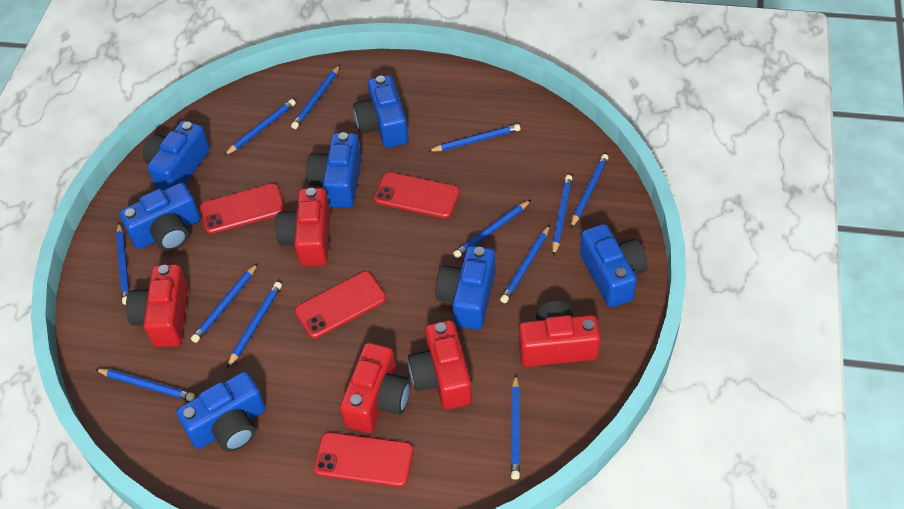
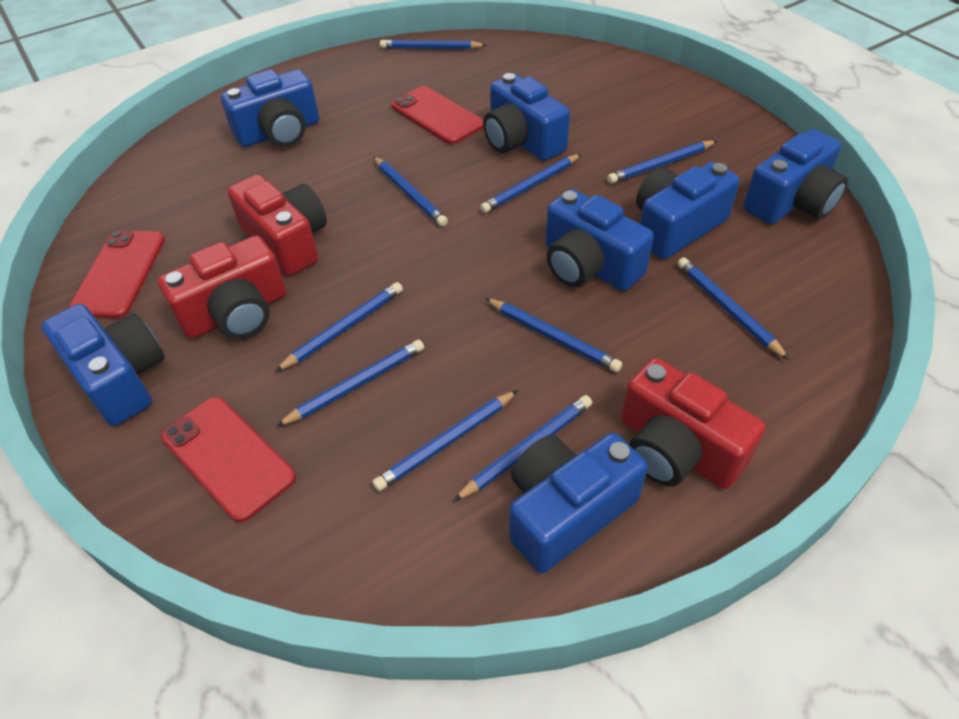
blue pencil: 12 -> 10
red camera: 5 -> 3
red phone: 4 -> 3

